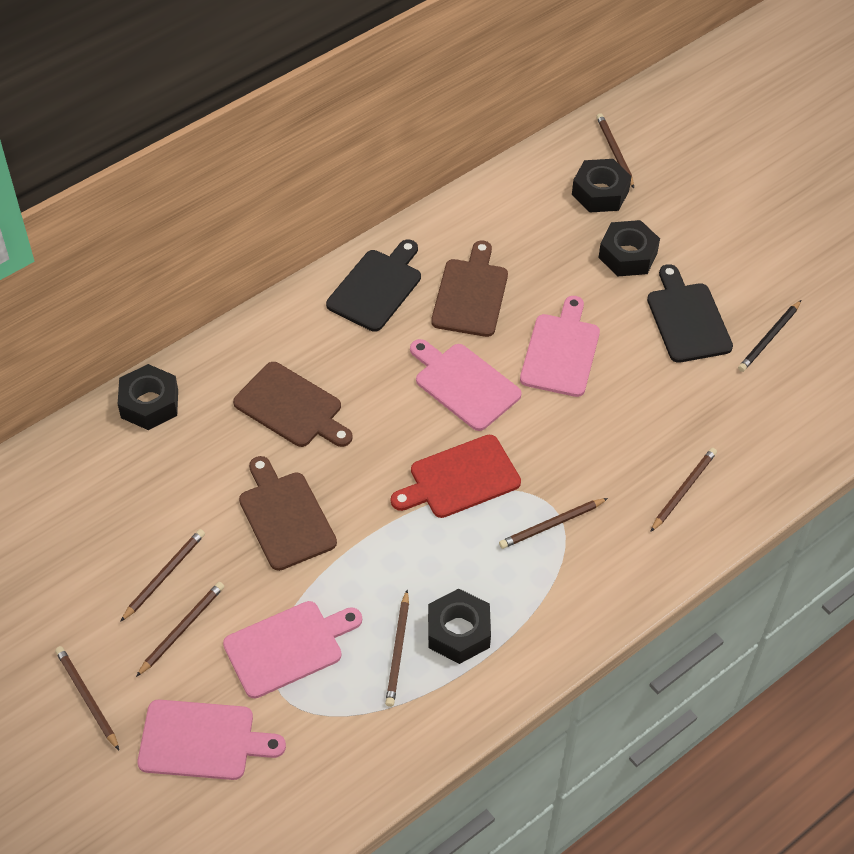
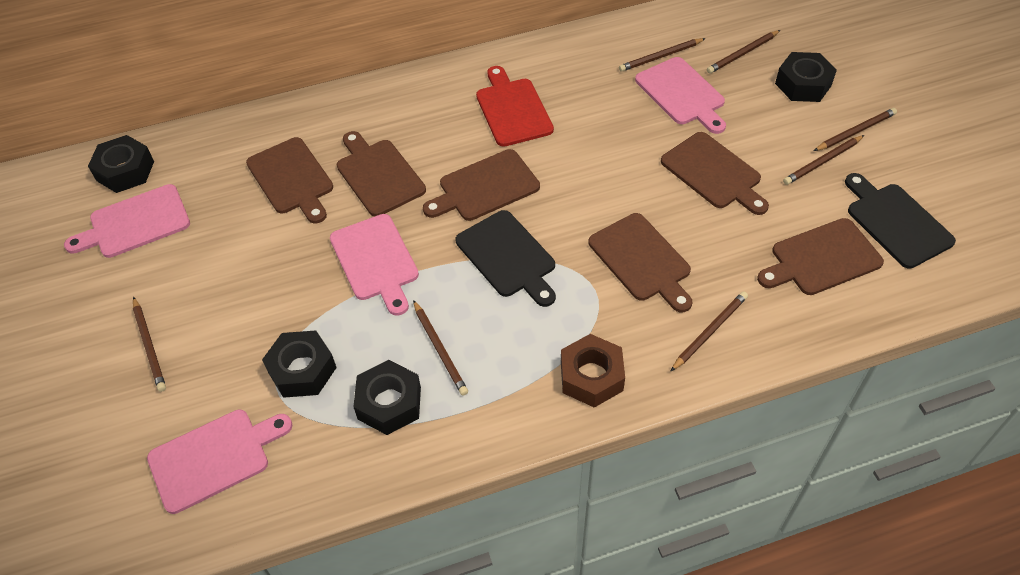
black pencil: 1 -> 0
brown cutting board: 3 -> 6
brown nut: 0 -> 1

